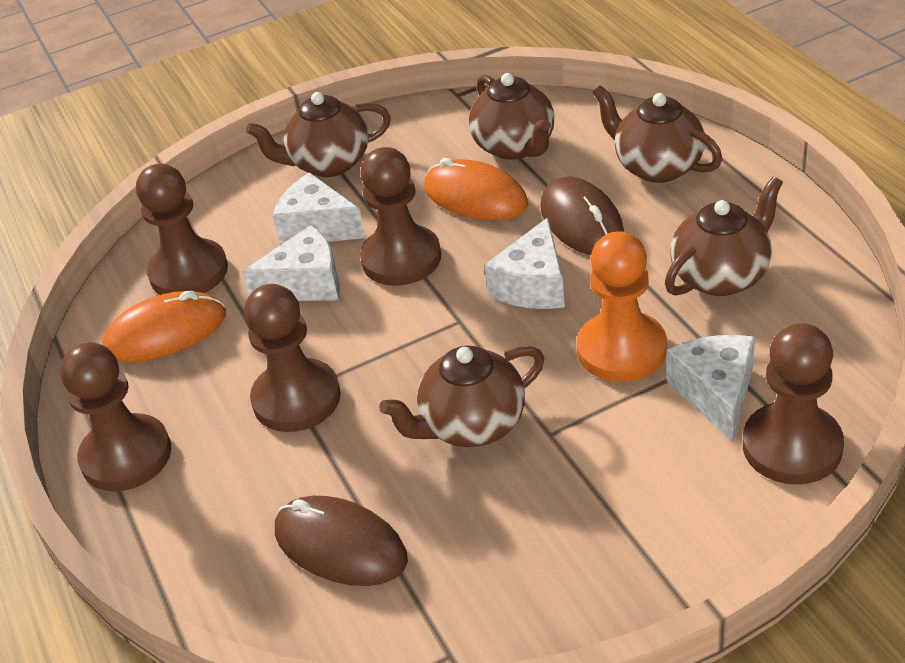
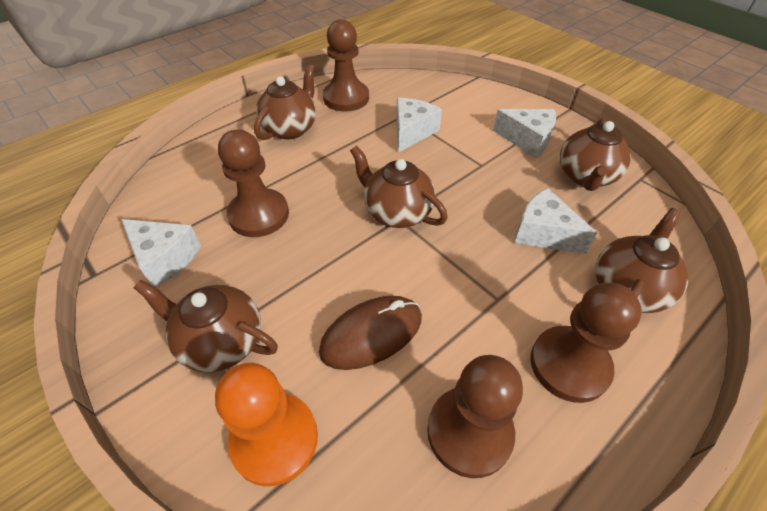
brown mouse: 2 -> 1
brown pawn: 5 -> 4
orange mouse: 2 -> 0

